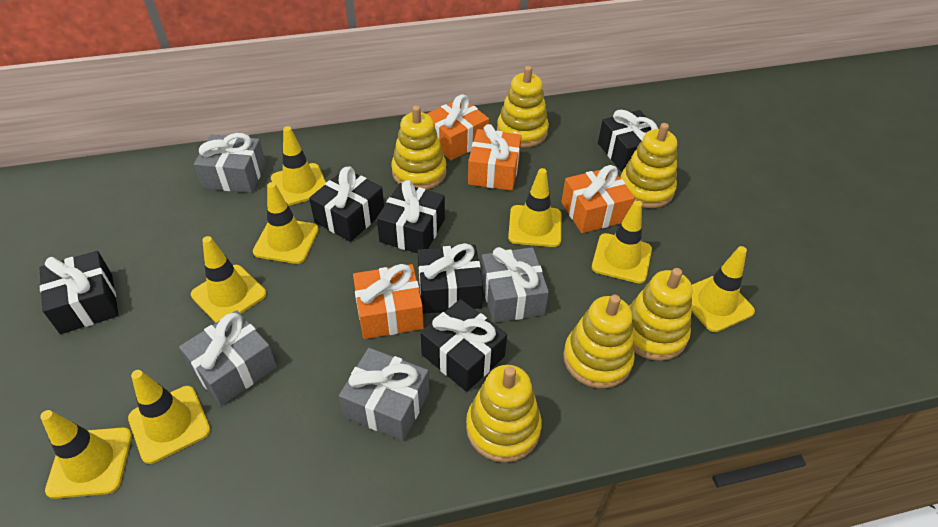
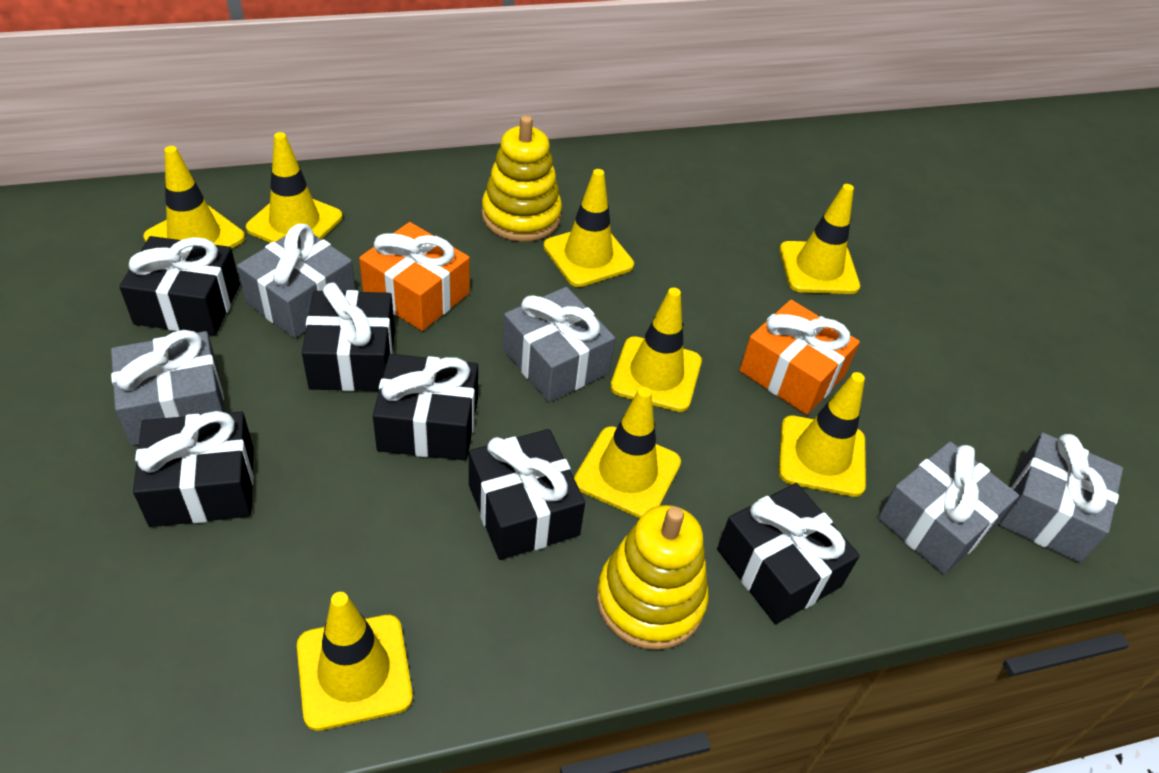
grey gift: 4 -> 5
orange gift: 4 -> 2
yellow stacking toy: 6 -> 2

